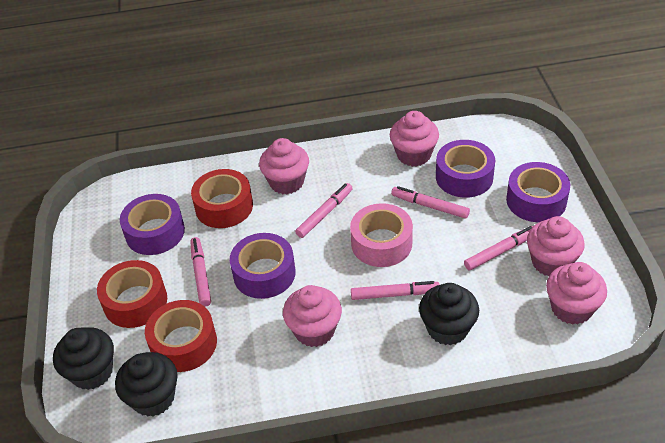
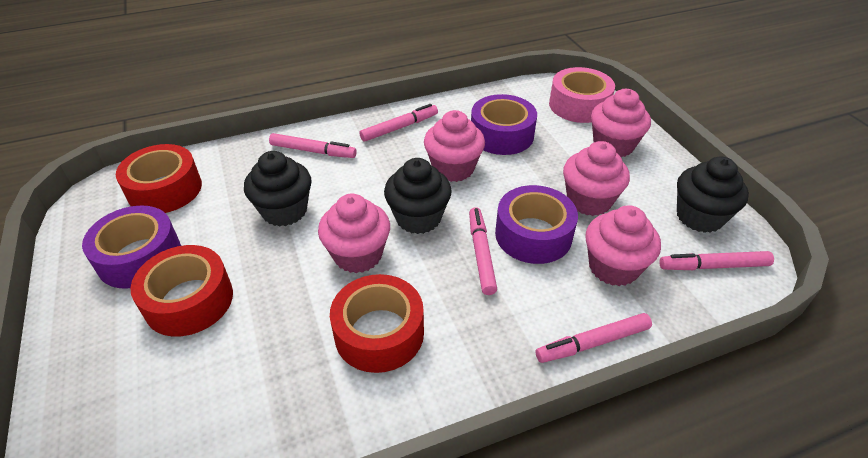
purple tape: 4 -> 3

